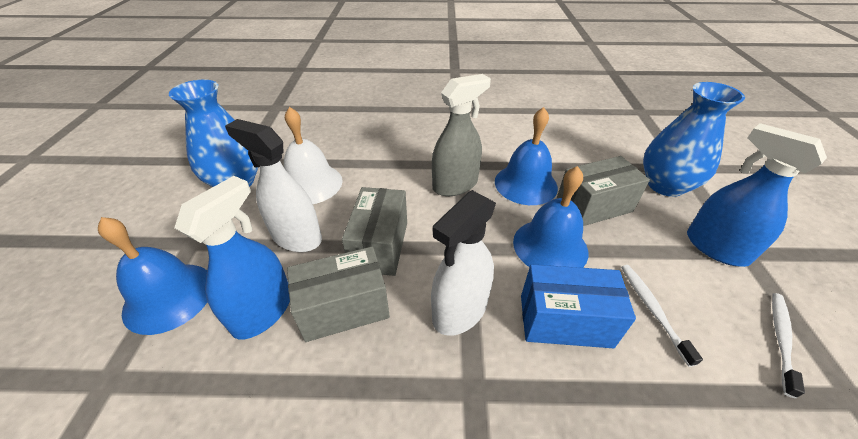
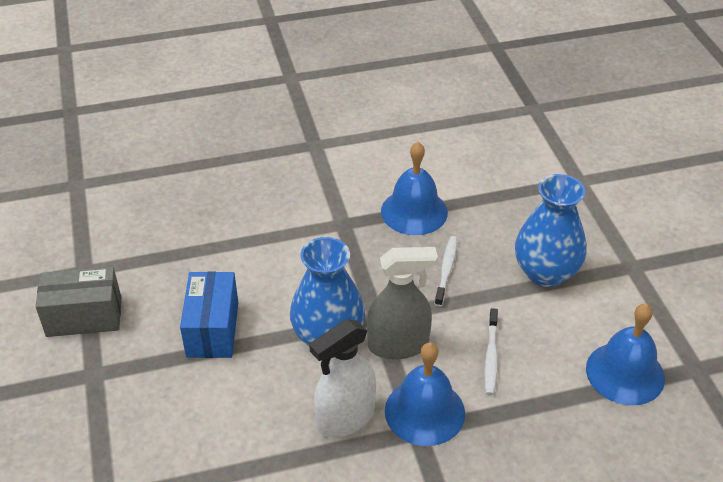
blue spray bottle: 2 -> 0
grey box: 3 -> 1
white bell: 1 -> 0
white spray bottle: 2 -> 1

